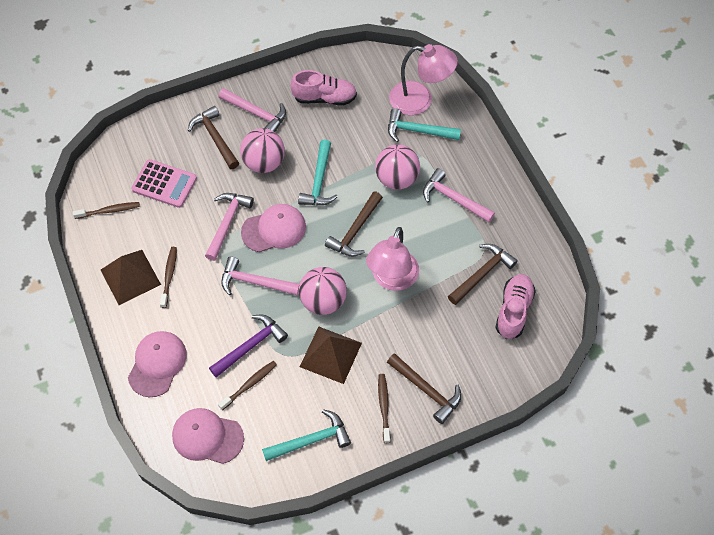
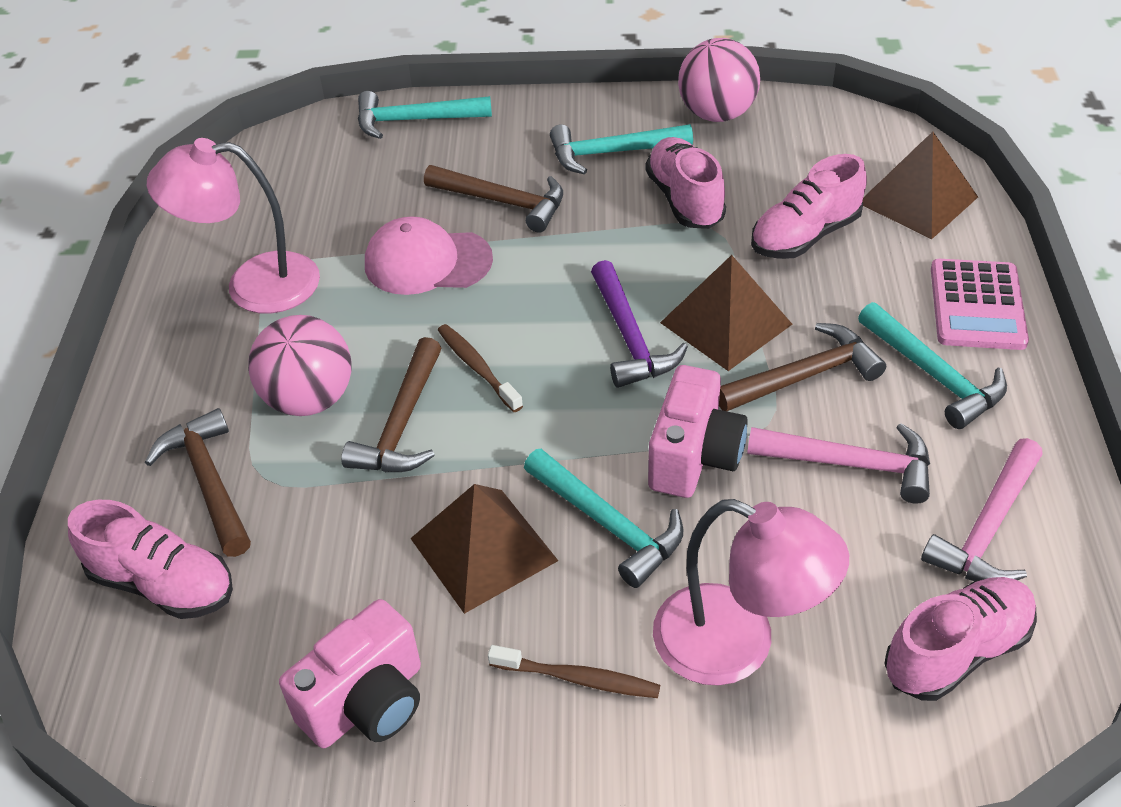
brown pyramid: 2 -> 3
brown toothbrush: 4 -> 2
pink ball: 3 -> 2
pink camera: 0 -> 2
pink cap: 3 -> 1
pink hammer: 4 -> 2
pink shoe: 2 -> 4
turquoise hammer: 3 -> 4

